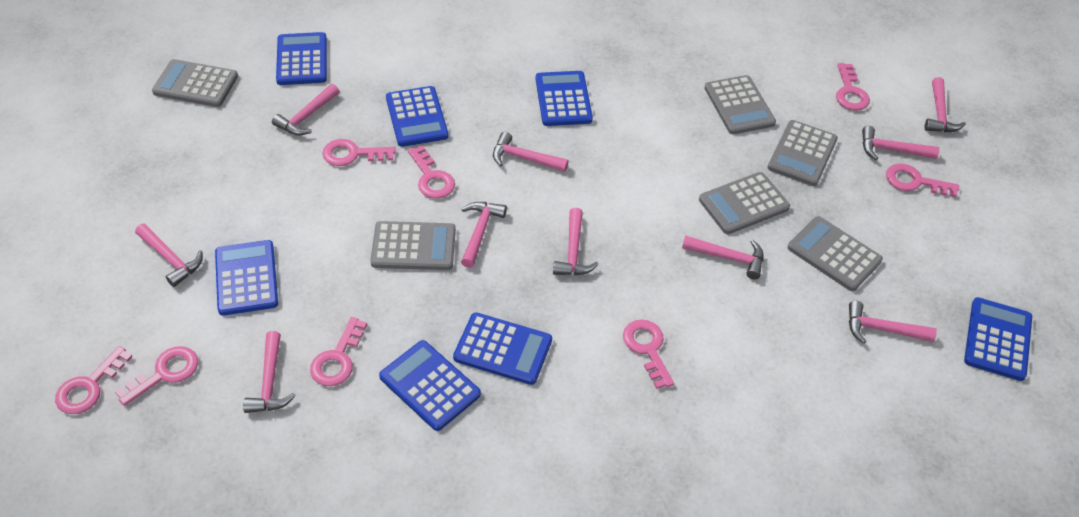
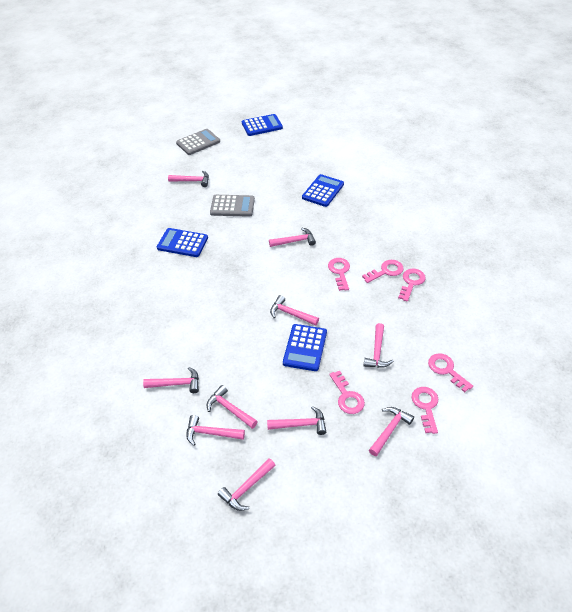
blue calculator: 7 -> 4
grey calculator: 6 -> 2
pink key: 8 -> 6

